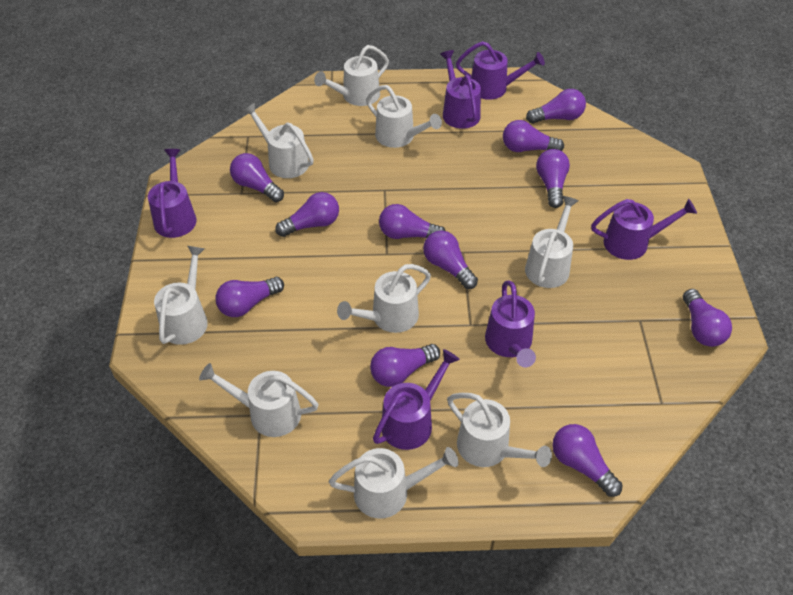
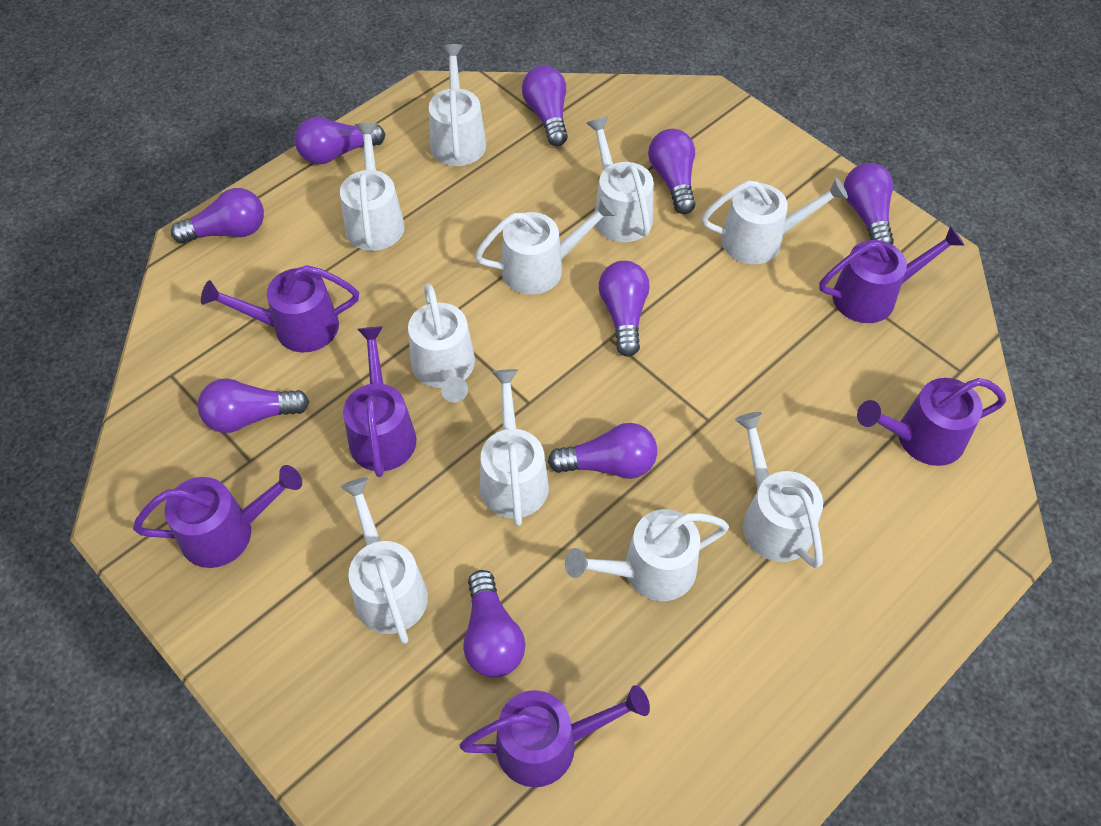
purple light bulb: 11 -> 9
white watering can: 9 -> 10

